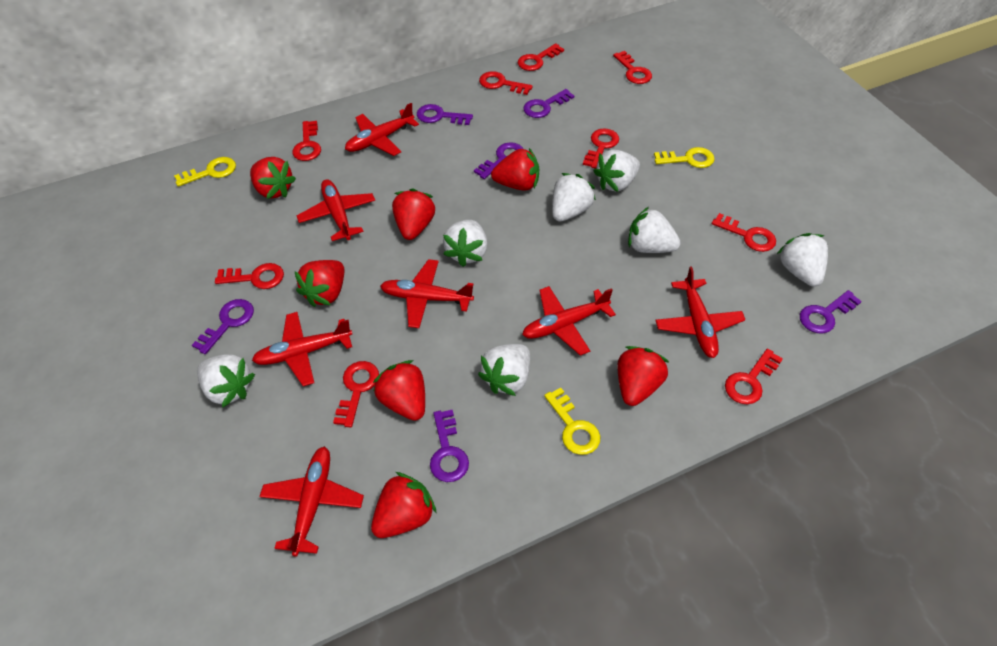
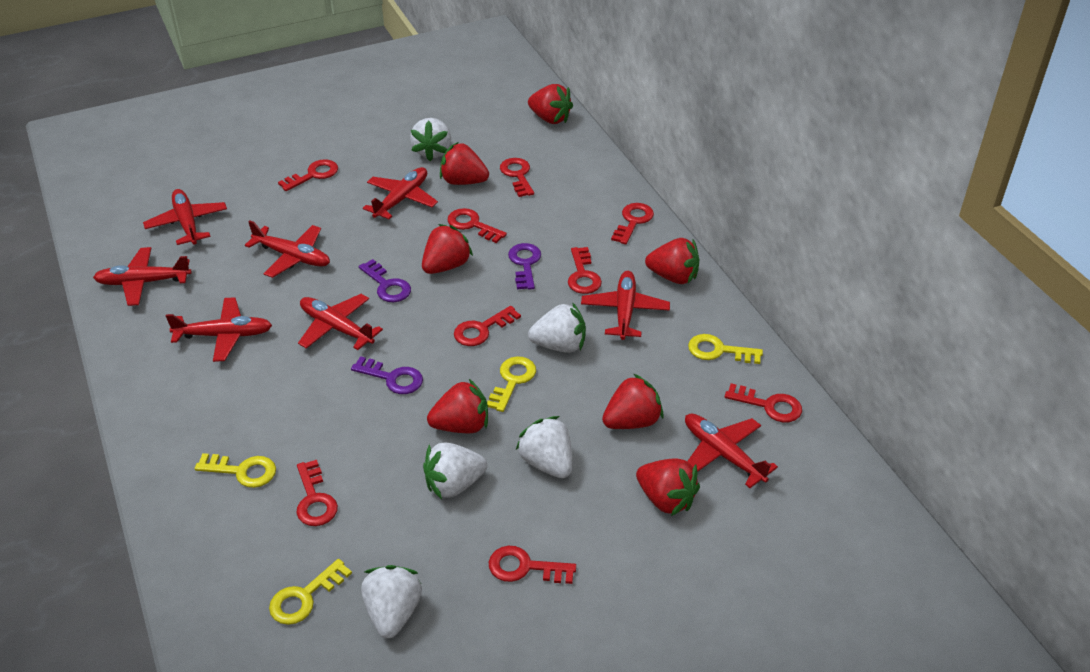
purple key: 6 -> 3
red plane: 7 -> 8
white strawberry: 7 -> 5
yellow key: 3 -> 4

